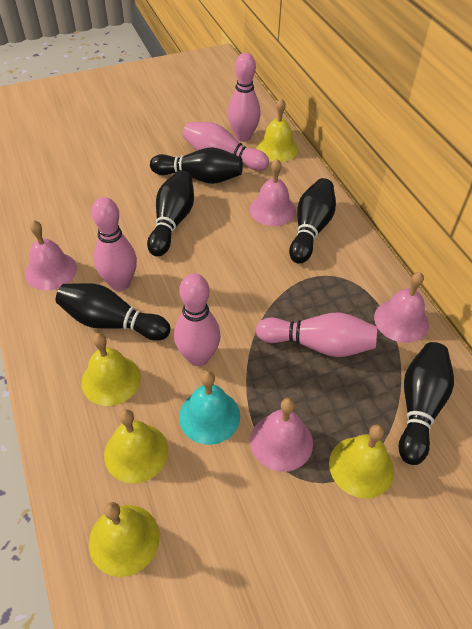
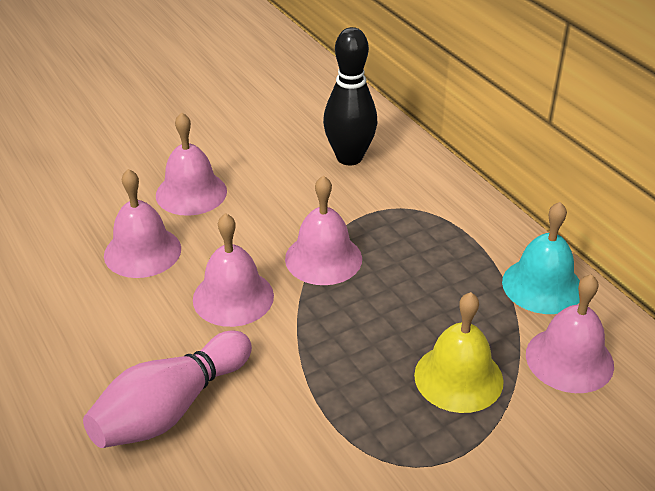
black bowling pin: 5 -> 1
pink bell: 4 -> 5
pink bowling pin: 5 -> 1
yellow bell: 5 -> 1

